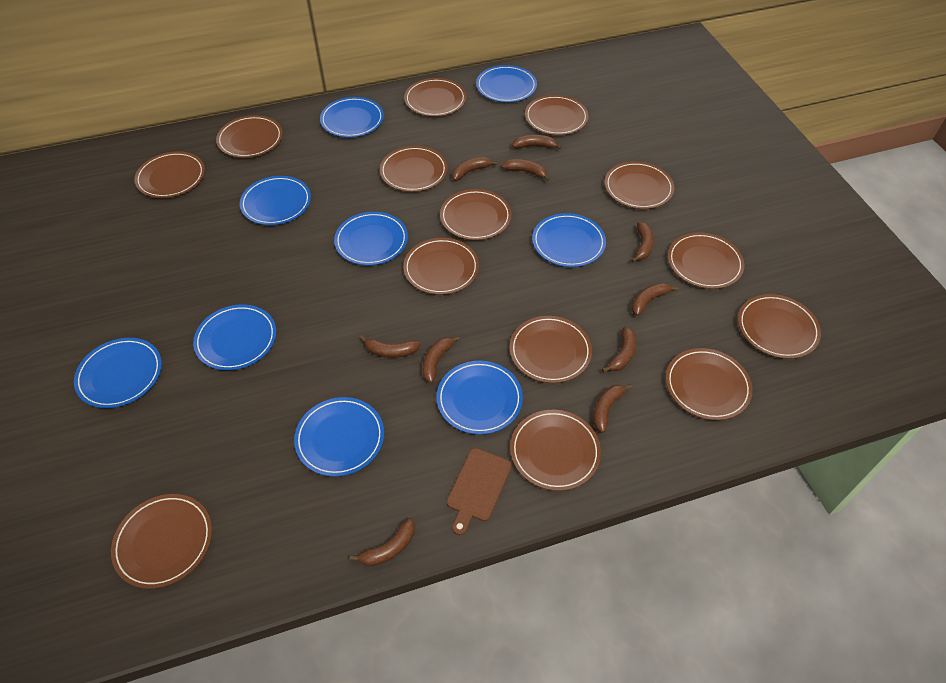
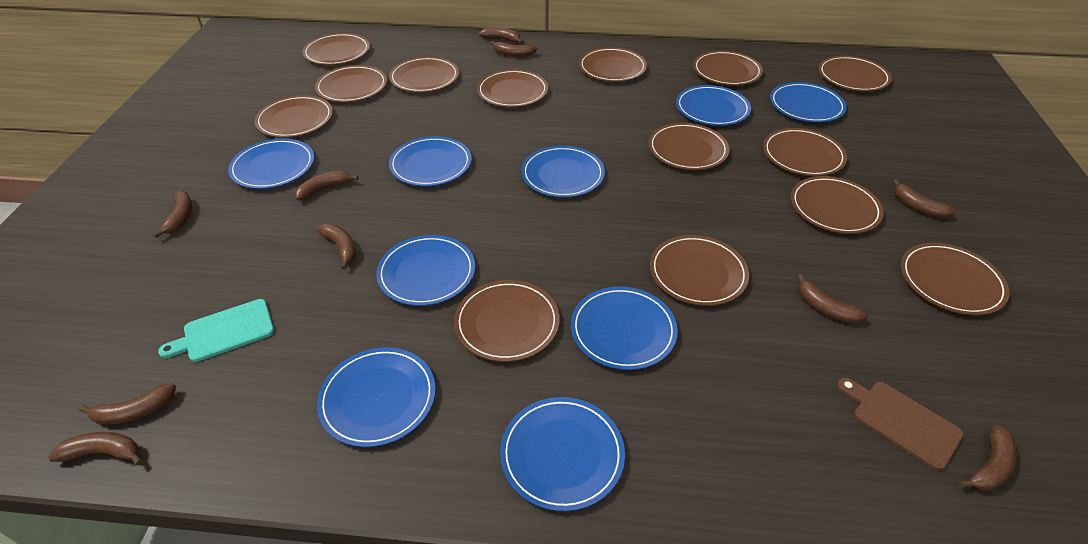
turquoise cutting board: 0 -> 1

